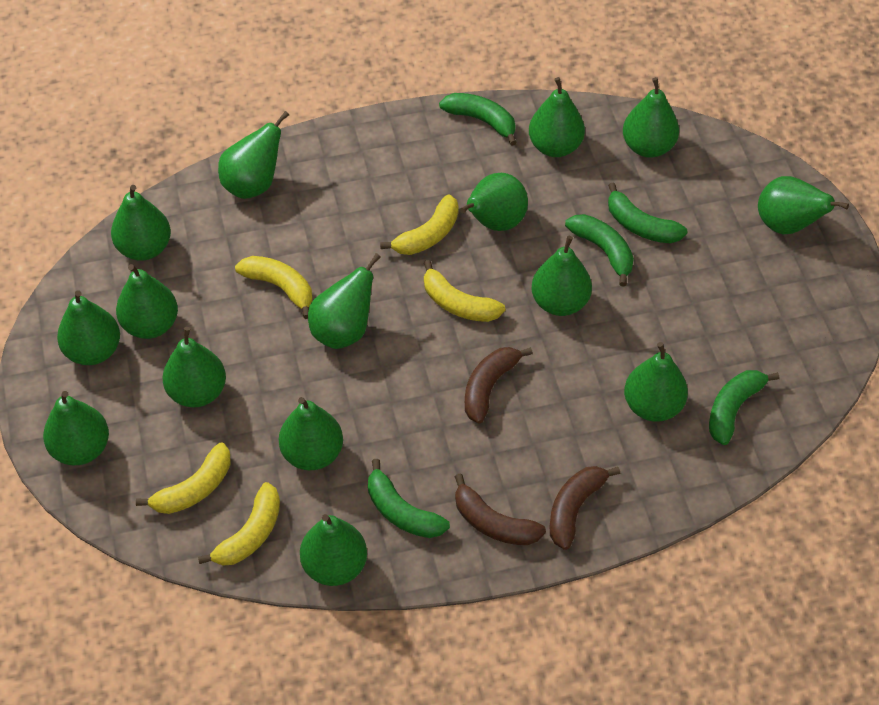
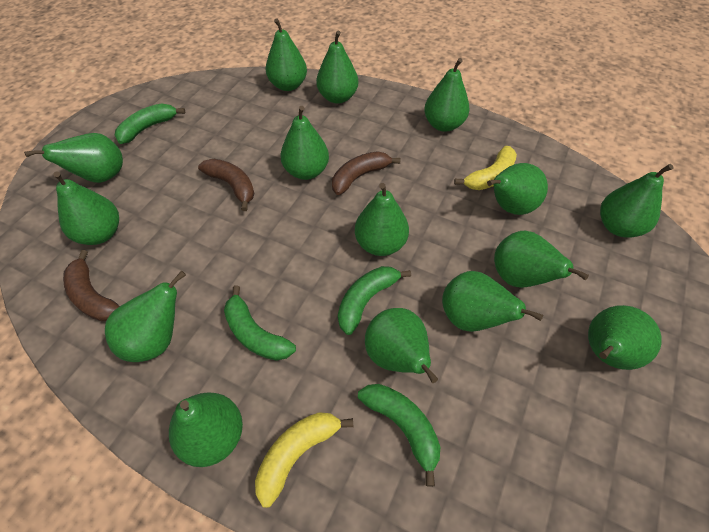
green banana: 5 -> 4
yellow banana: 5 -> 2

